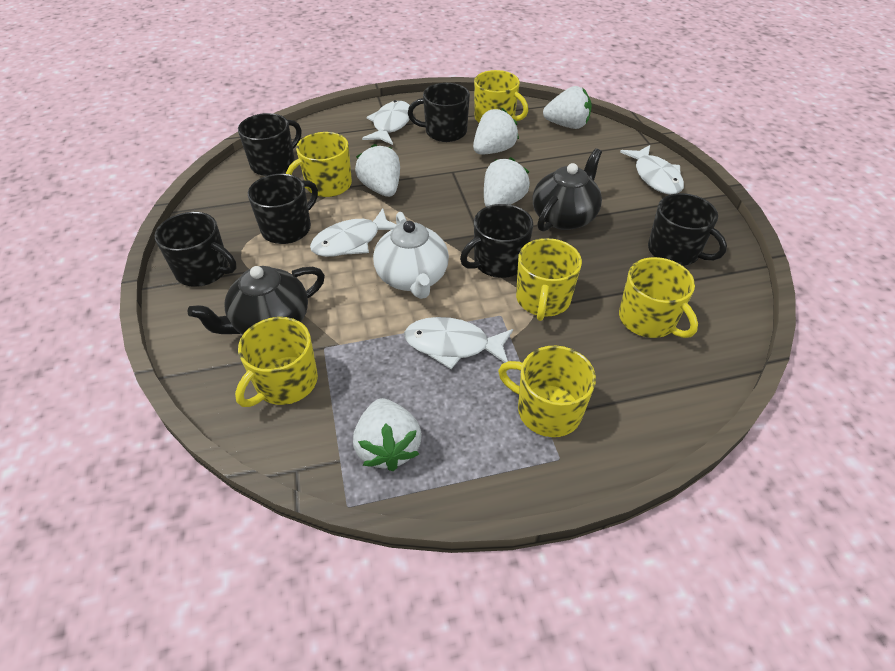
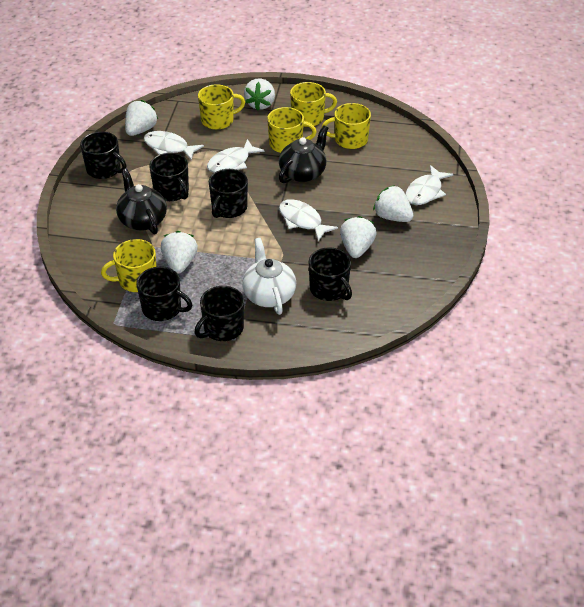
yellow mug: 6 -> 5

